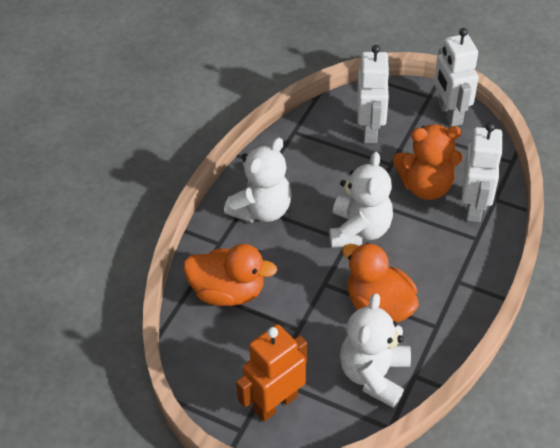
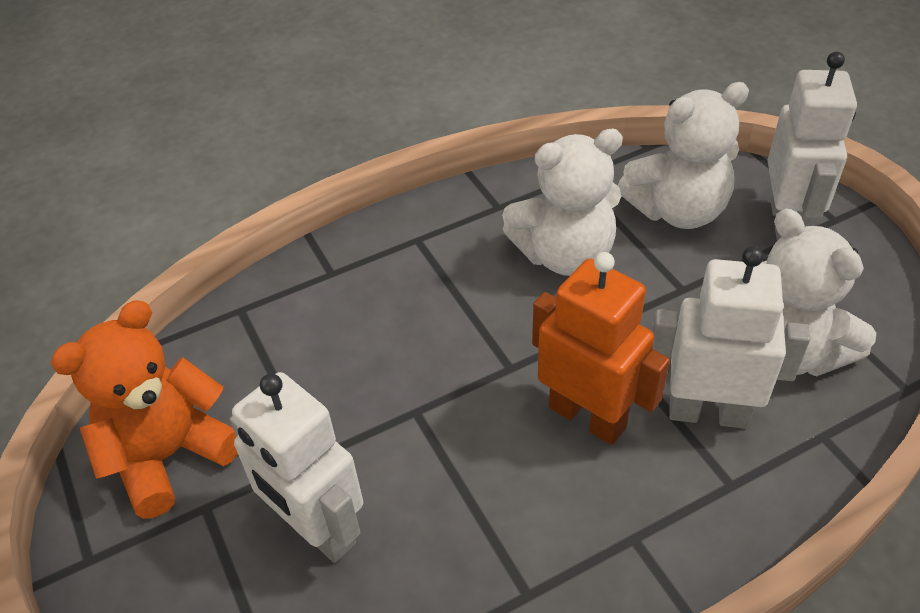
orange duck: 2 -> 0

